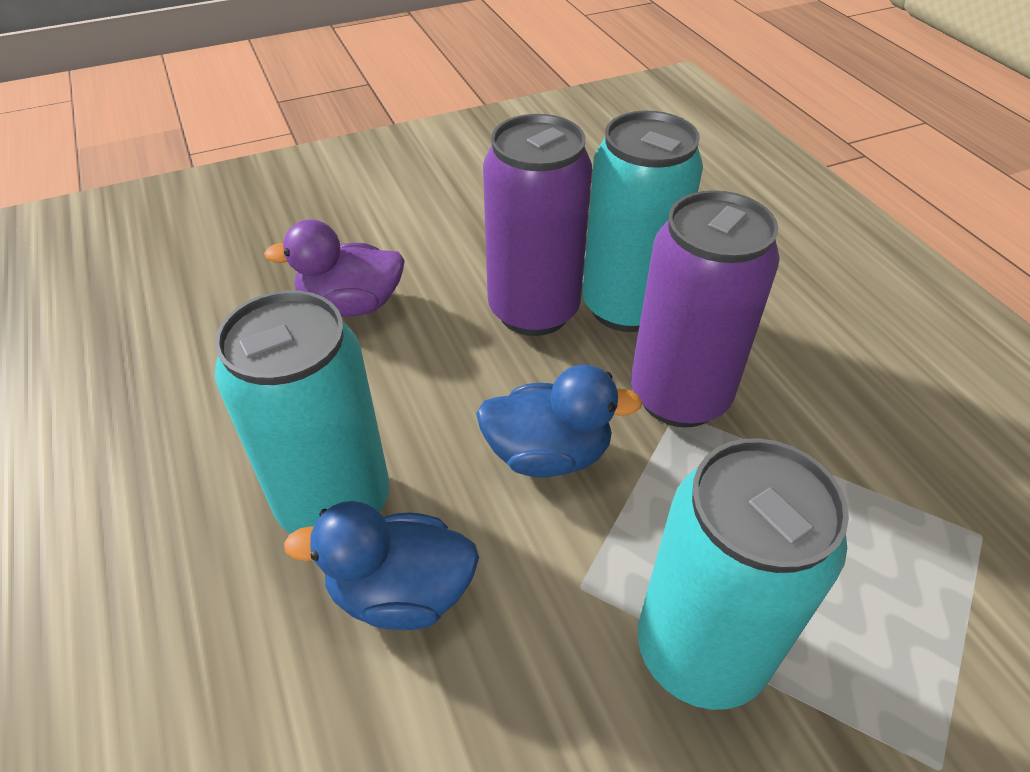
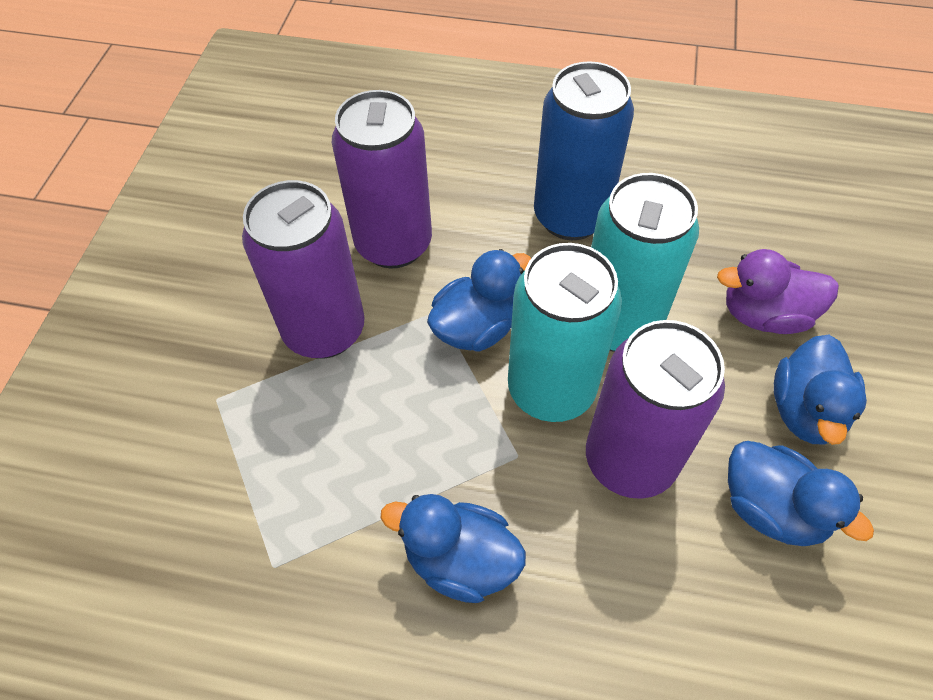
blue can: 0 -> 1
blue duck: 2 -> 4
purple can: 2 -> 3
turquoise can: 3 -> 2

